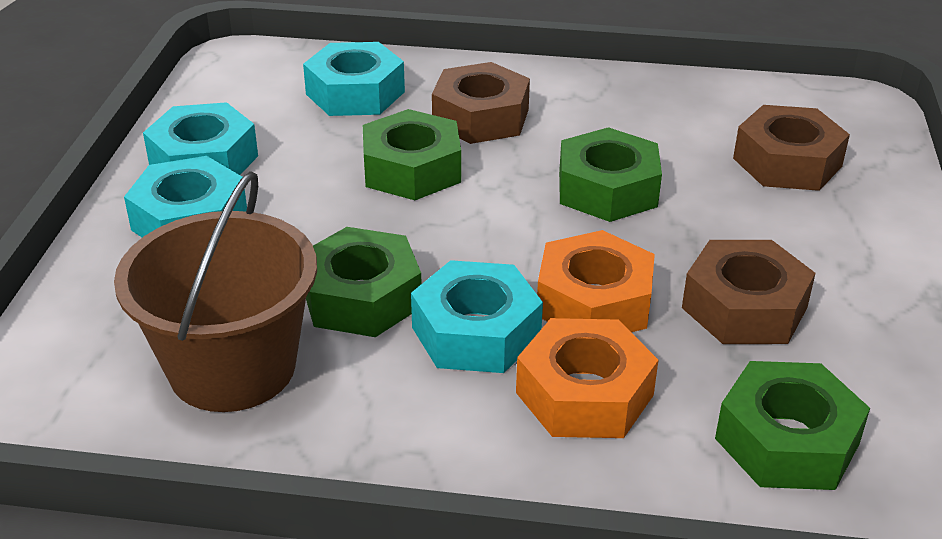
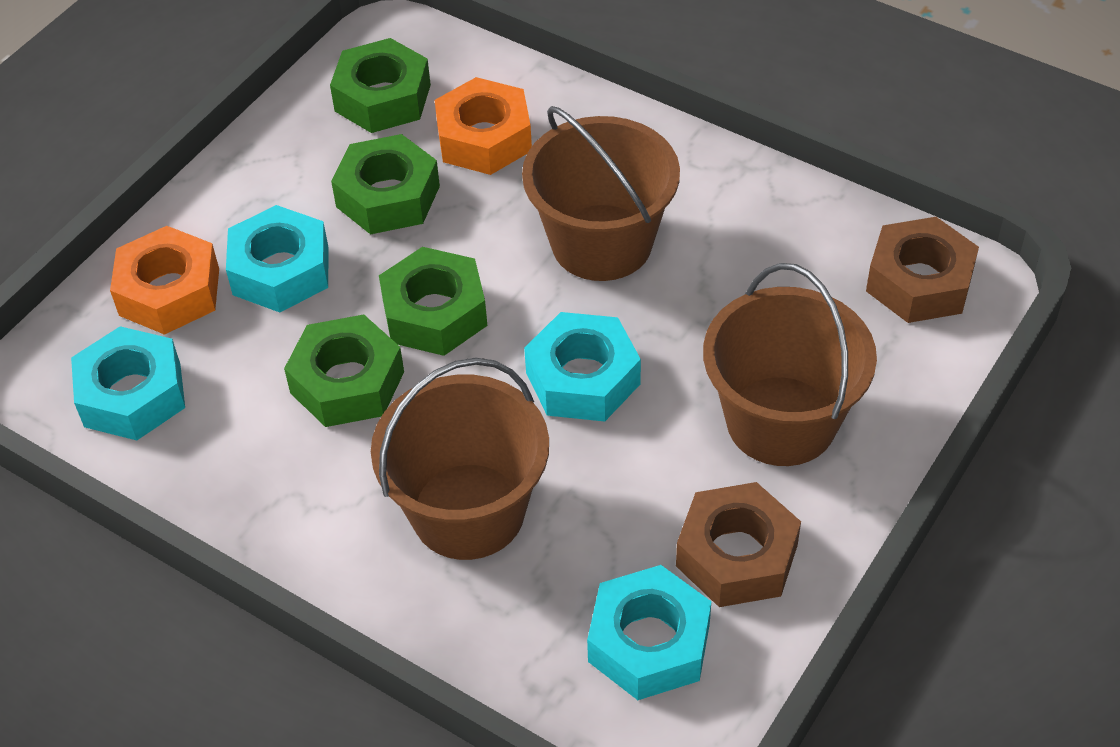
brown bucket: 1 -> 3
brown nut: 3 -> 2

